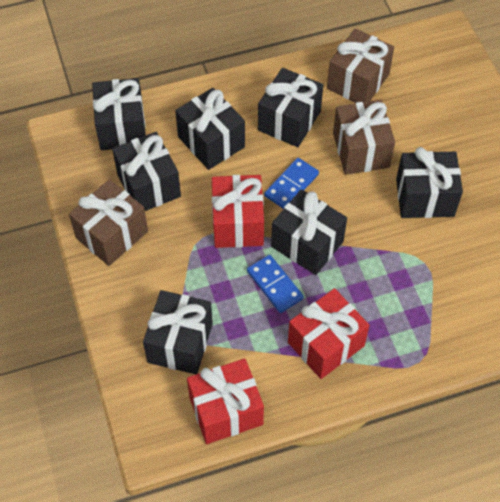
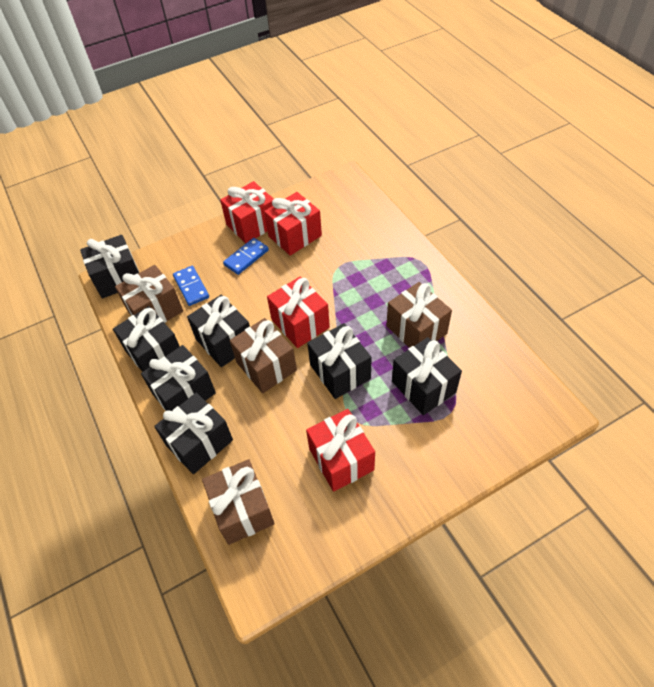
brown gift: 3 -> 4
red gift: 3 -> 4

